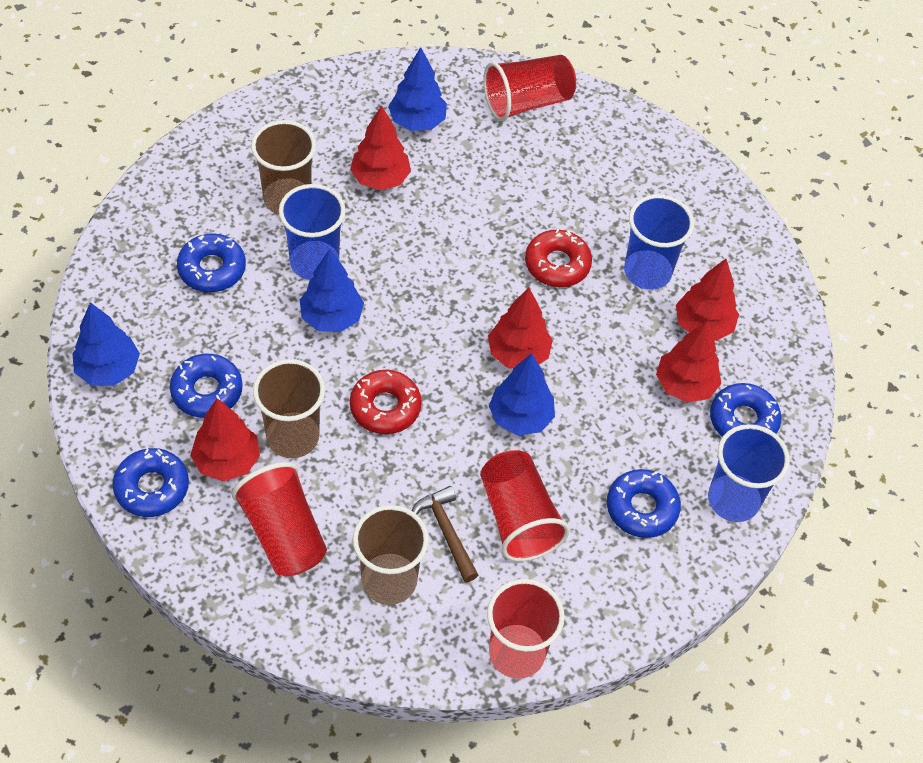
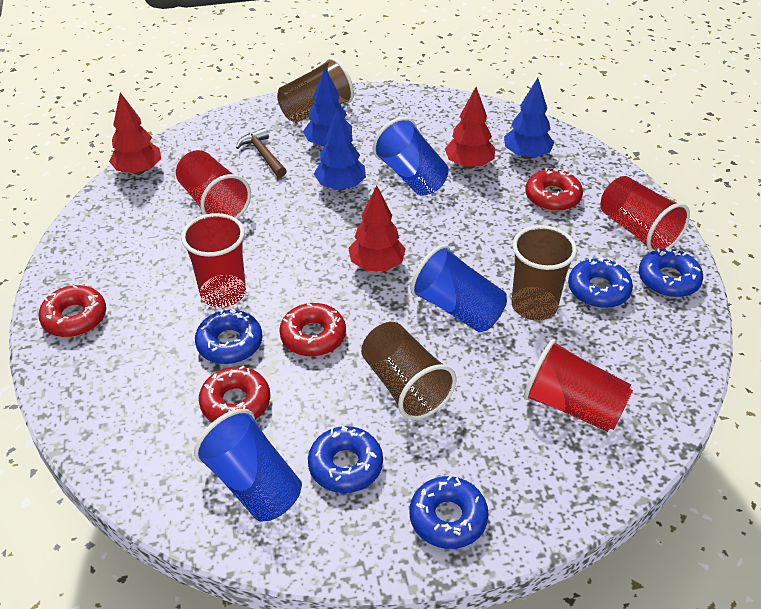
blue tree: 4 -> 3
red donut: 2 -> 4
red tree: 5 -> 3

